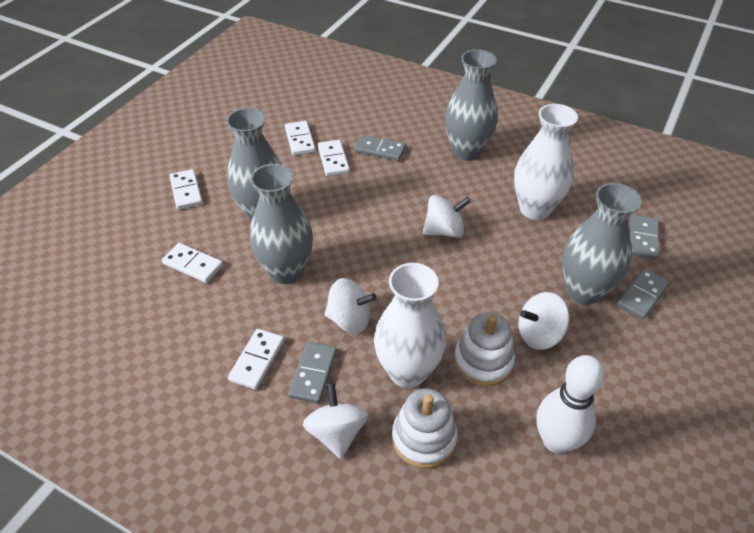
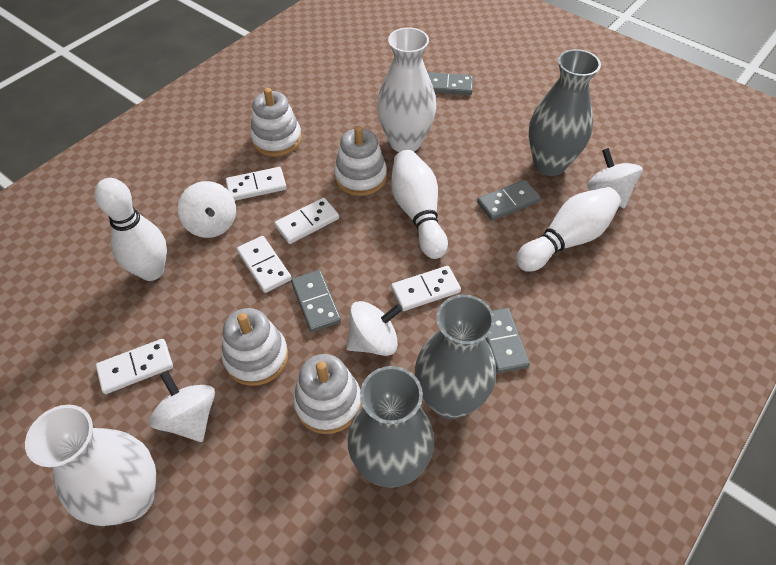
grey vase: 4 -> 3
white bowling pin: 1 -> 3
white stacking toy: 2 -> 4

